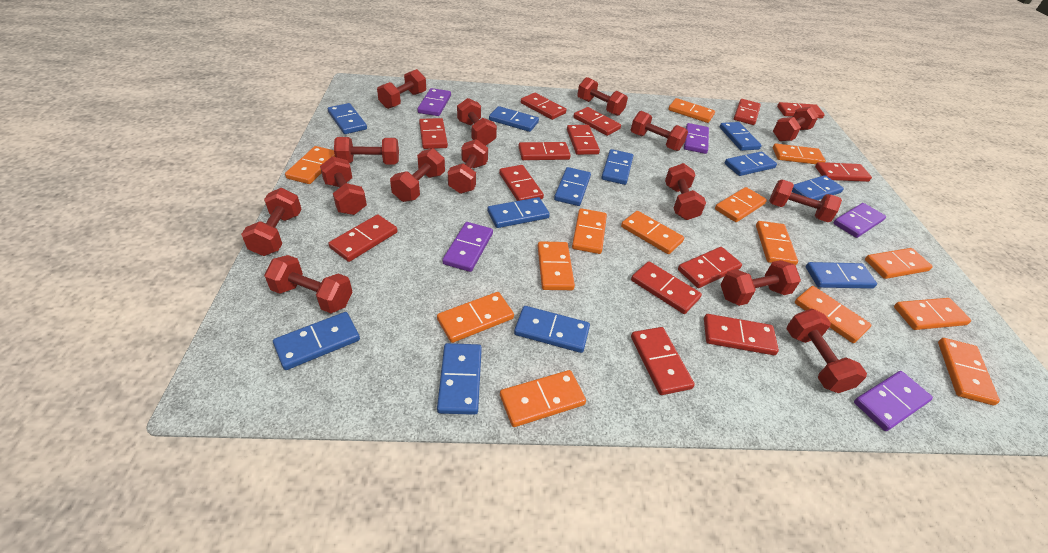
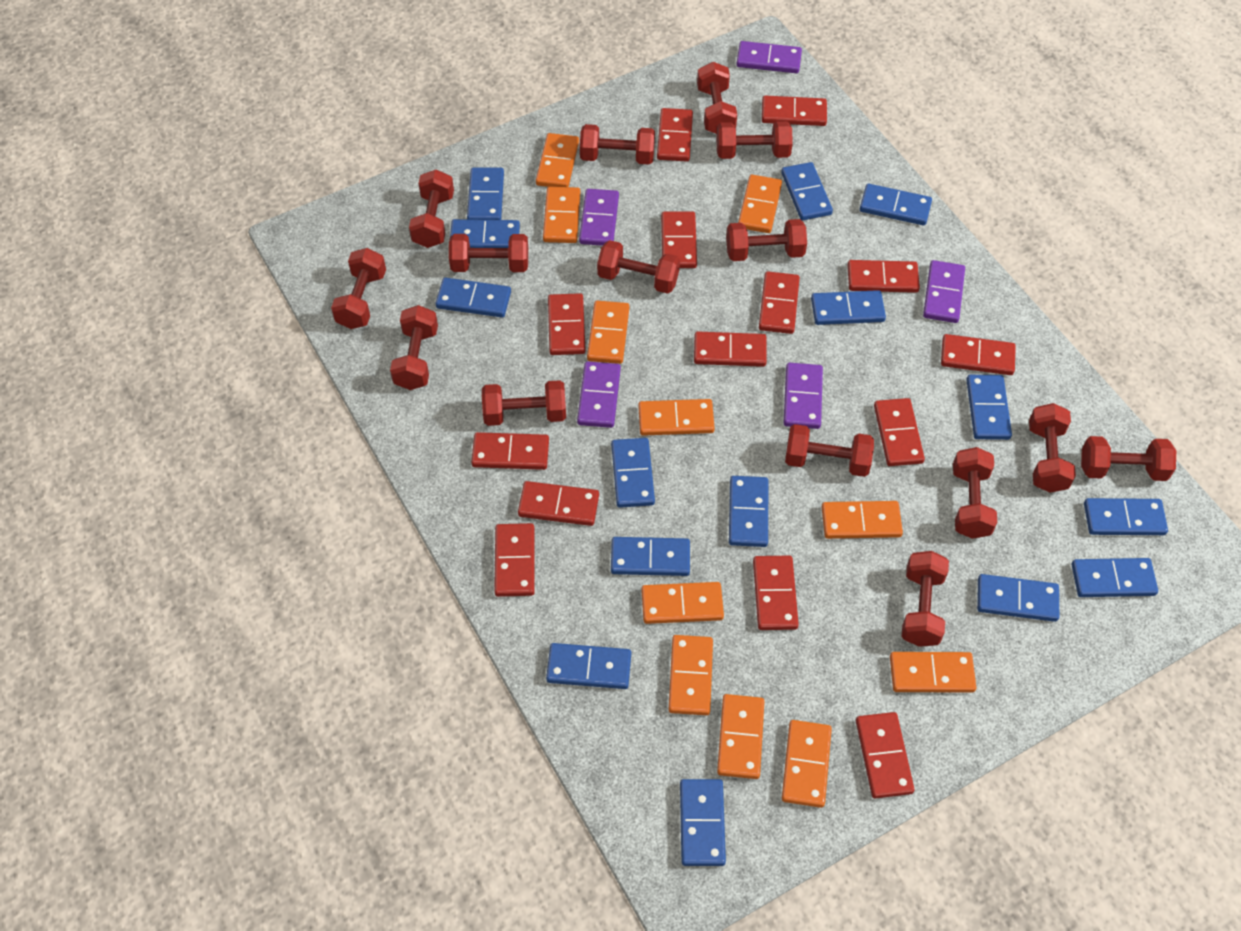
blue domino: 12 -> 15
orange domino: 14 -> 11

